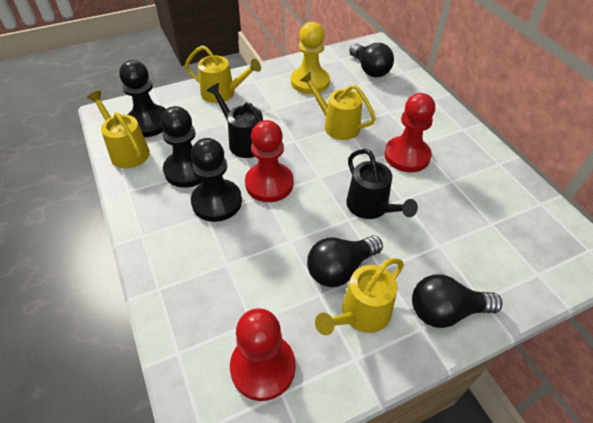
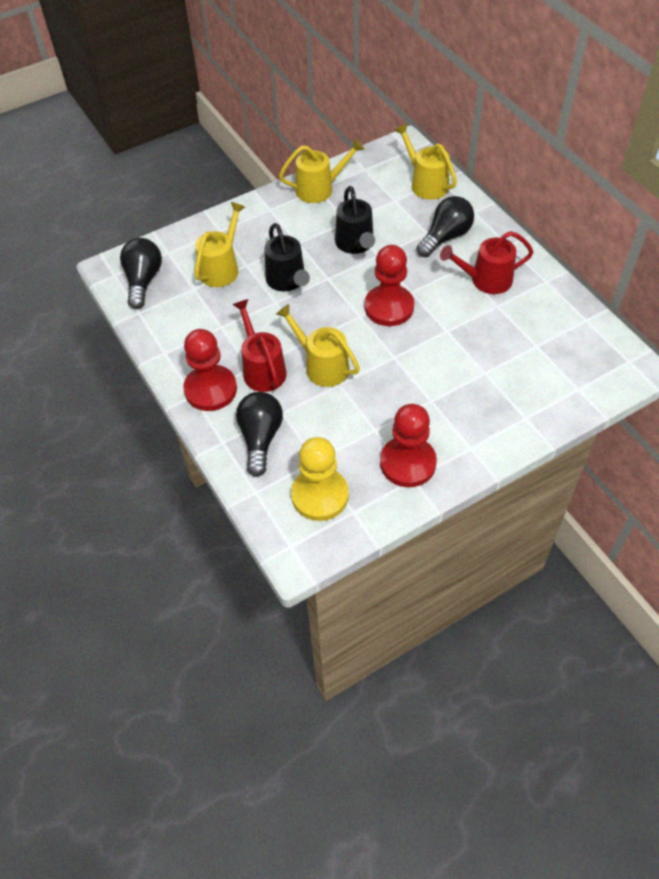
black pawn: 3 -> 0
red watering can: 0 -> 2

